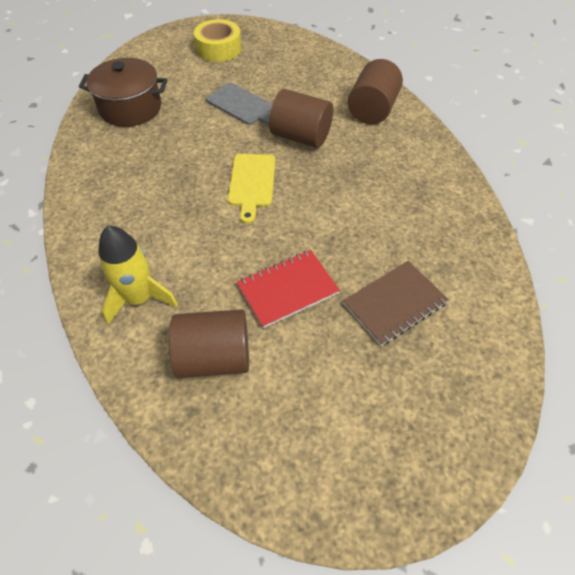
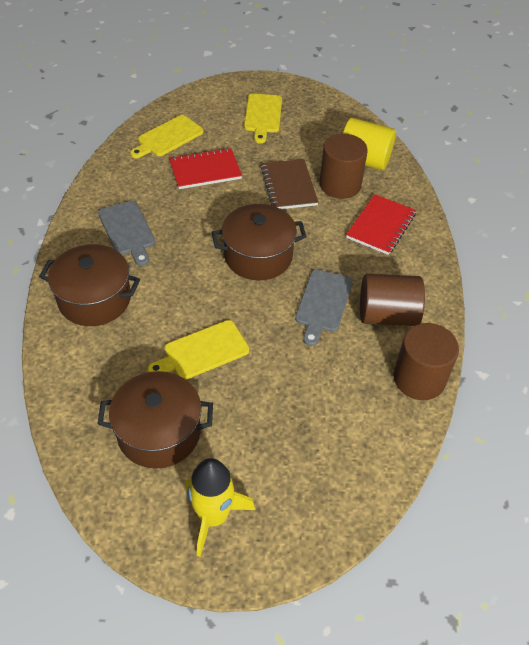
brown pot: 1 -> 3
grey cutting board: 1 -> 2
red notebook: 1 -> 2
yellow cutting board: 1 -> 3
yellow cylinder: 0 -> 1
yellow tape: 1 -> 0

